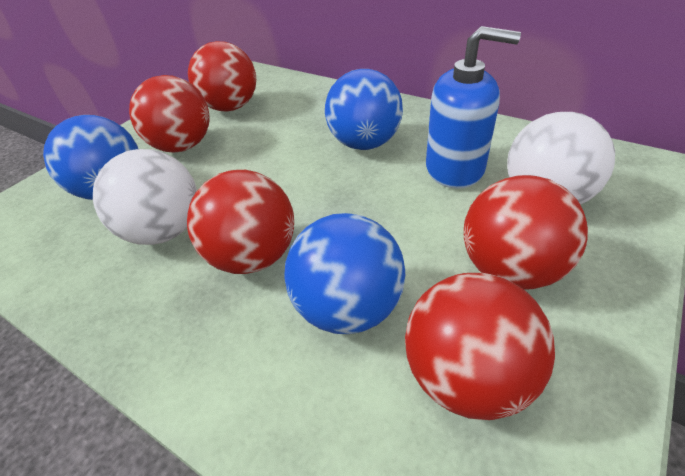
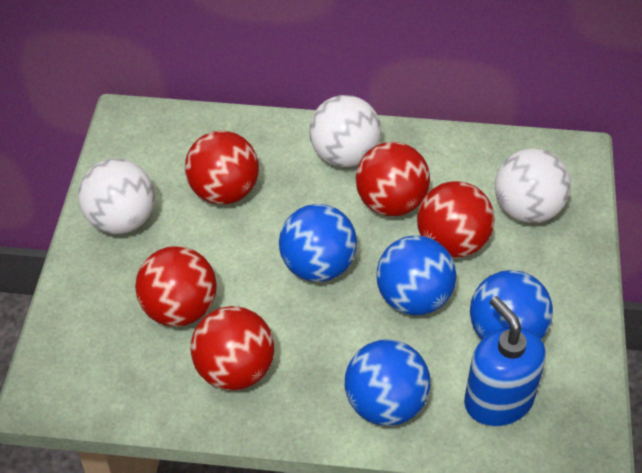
blue ball: 3 -> 4
white ball: 2 -> 3

